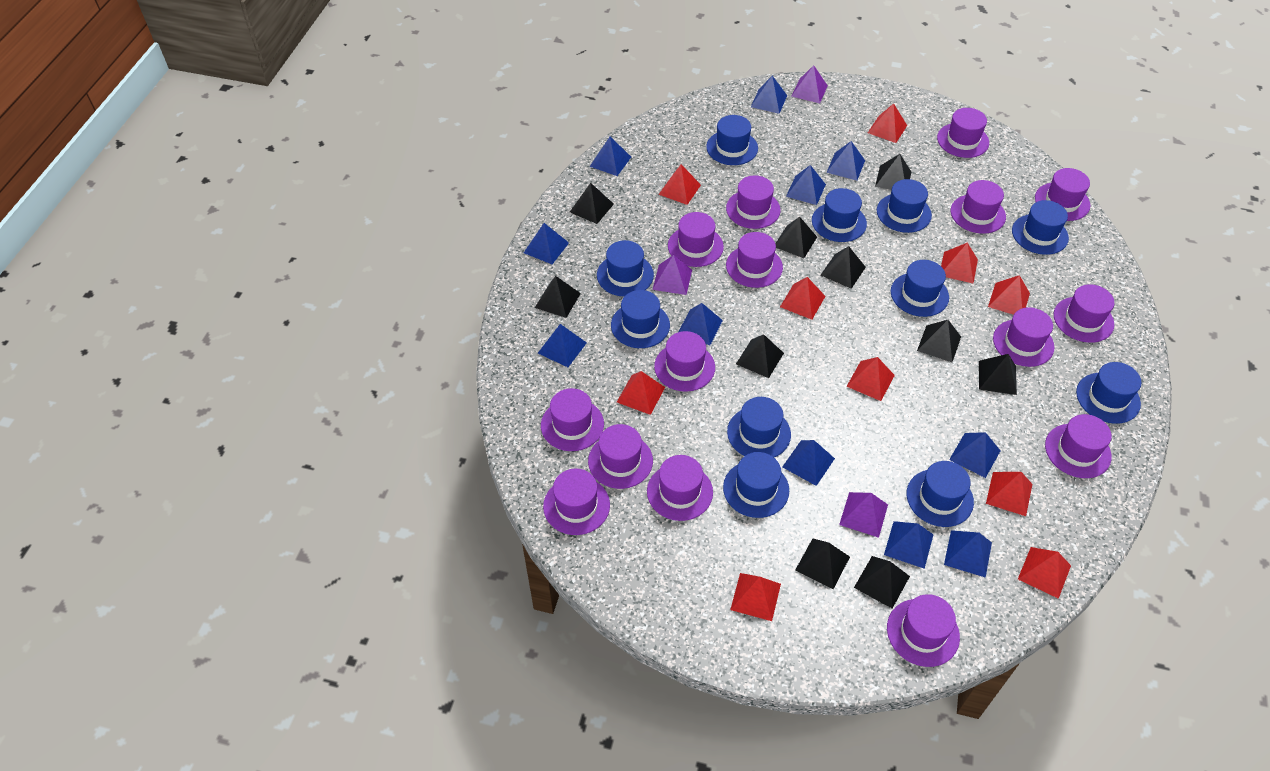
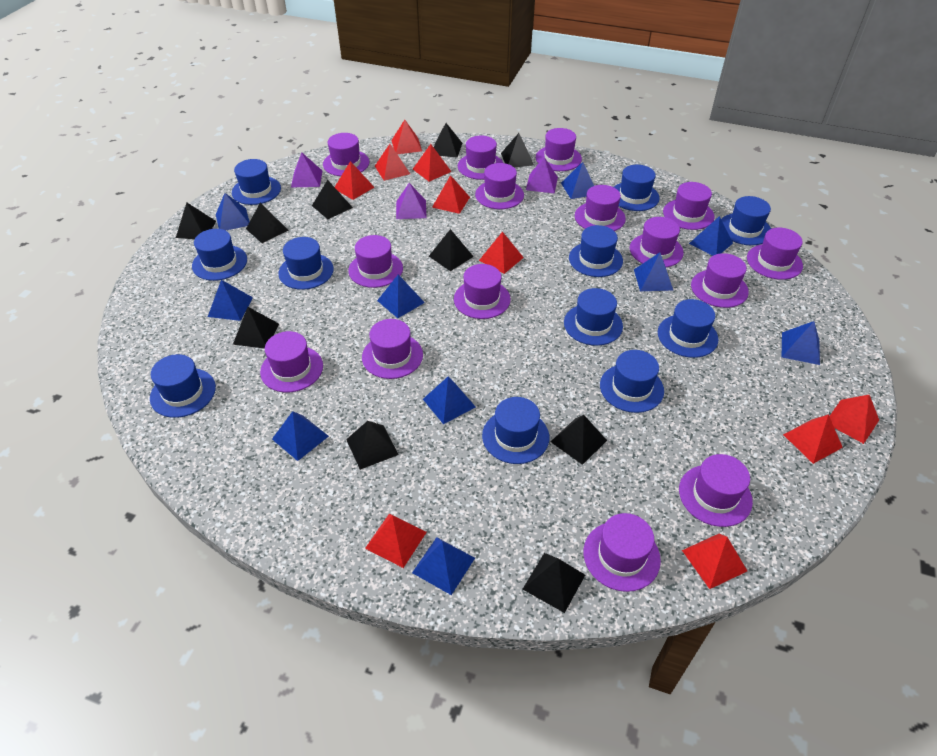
blue pyramid: 11 -> 10

